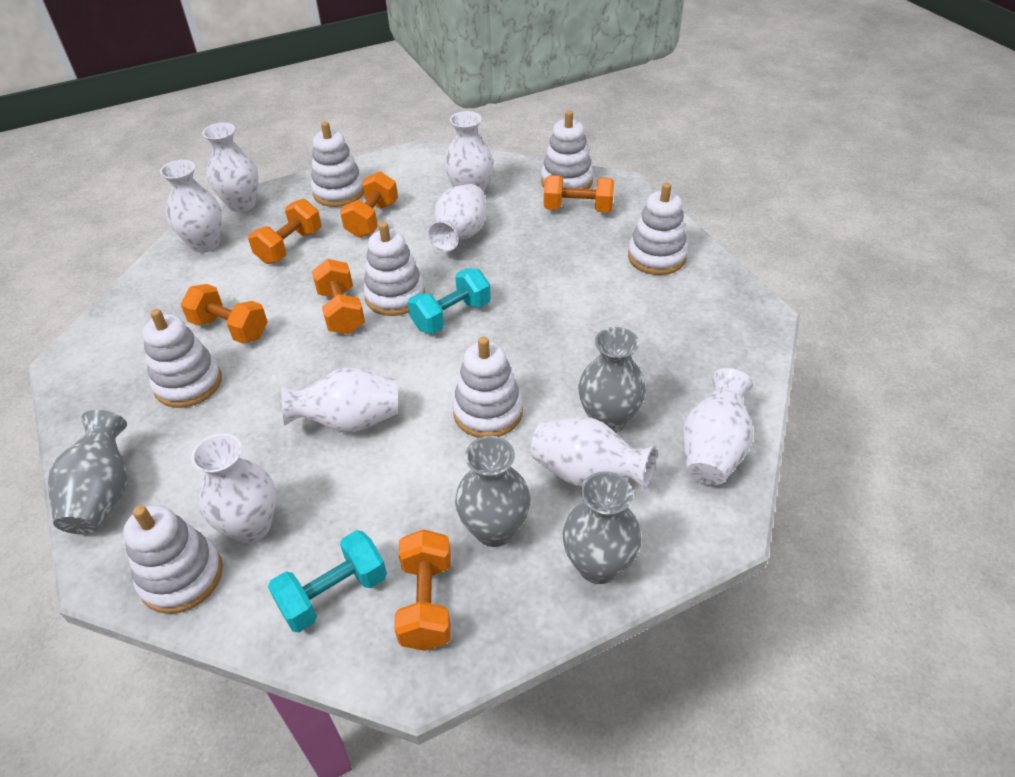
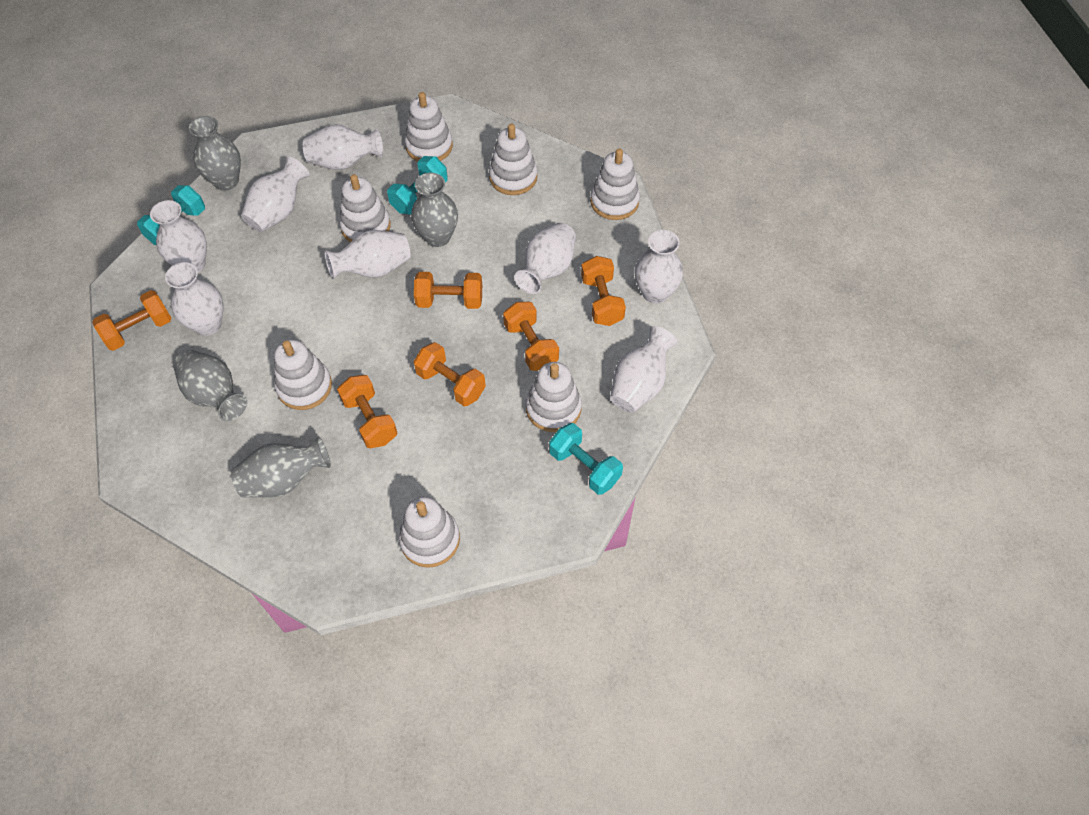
turquoise dumbbell: 2 -> 3

